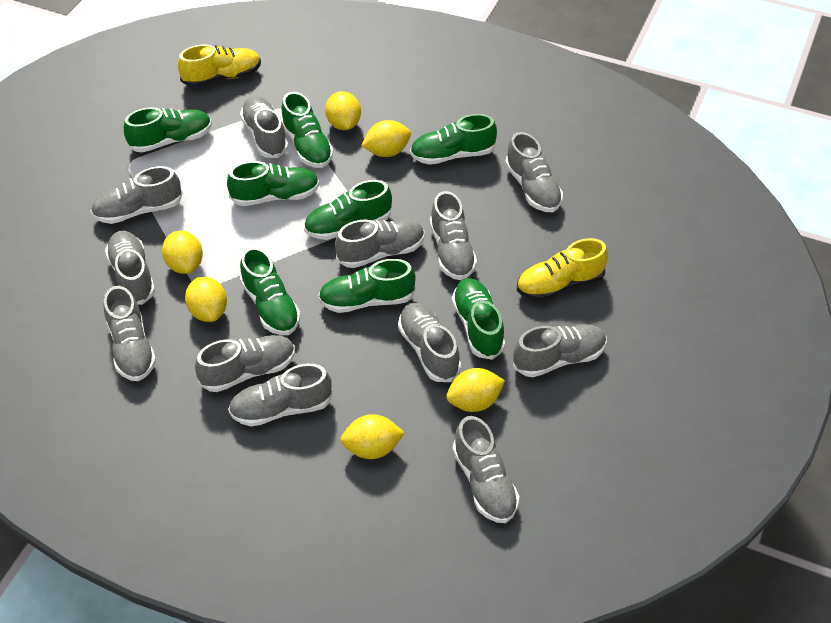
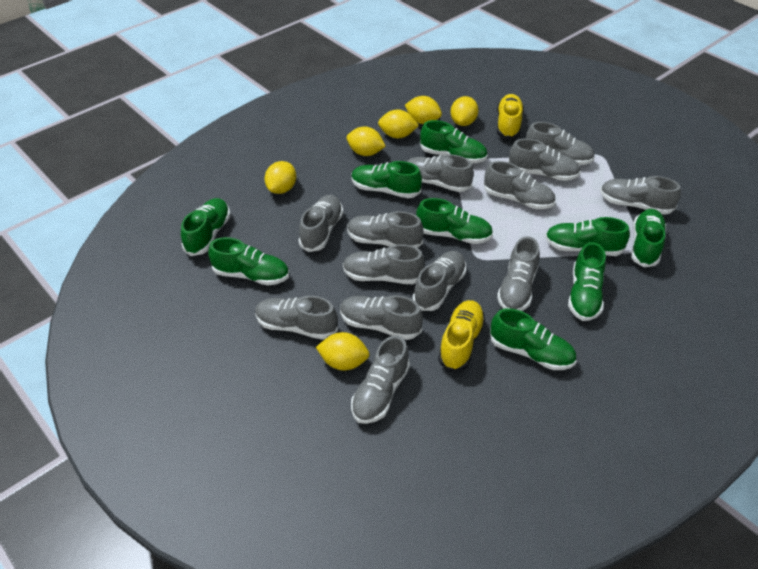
green shoe: 8 -> 9
grey shoe: 12 -> 13

